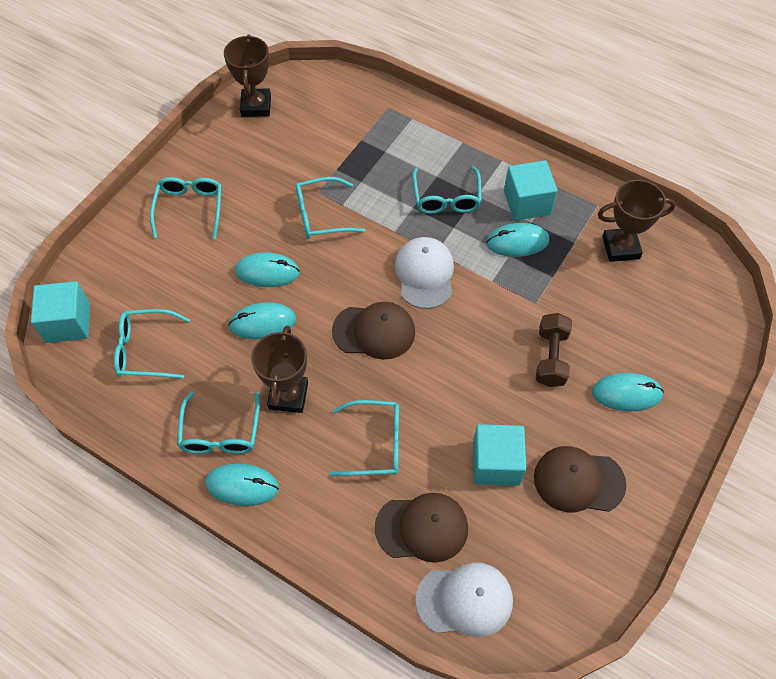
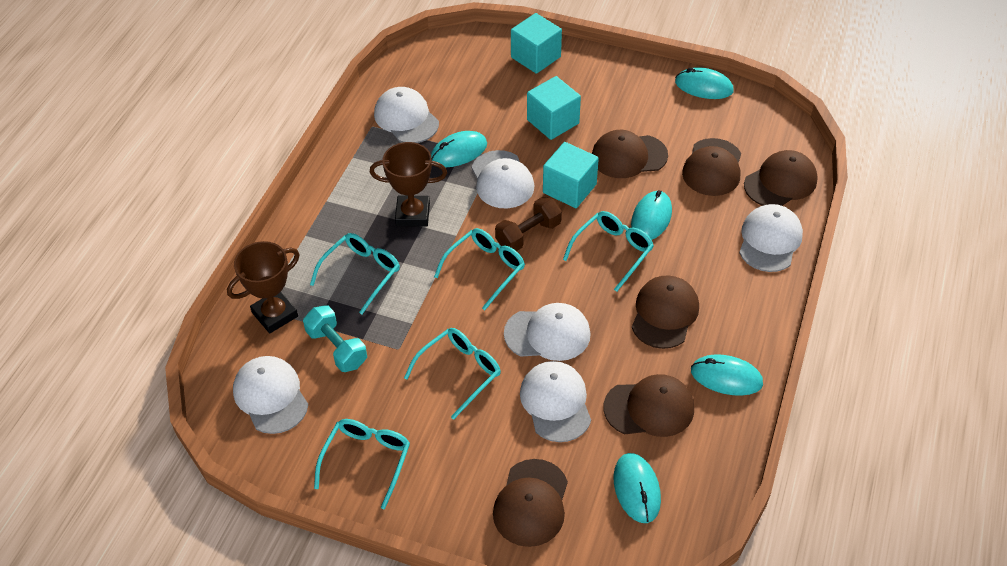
brown cap: 3 -> 6
brown trophy: 3 -> 2
turquoise dumbbell: 0 -> 1
turquoise glasses: 6 -> 5
white cap: 2 -> 6

